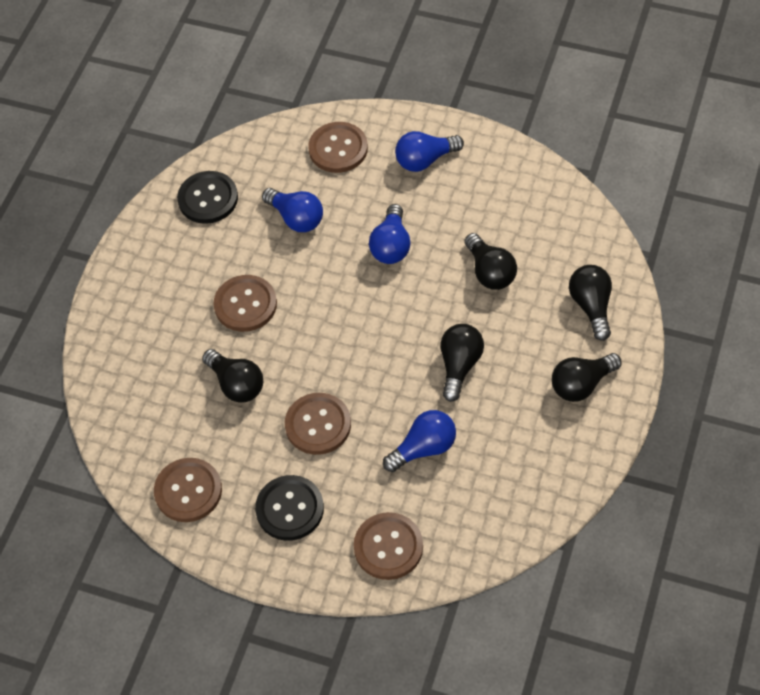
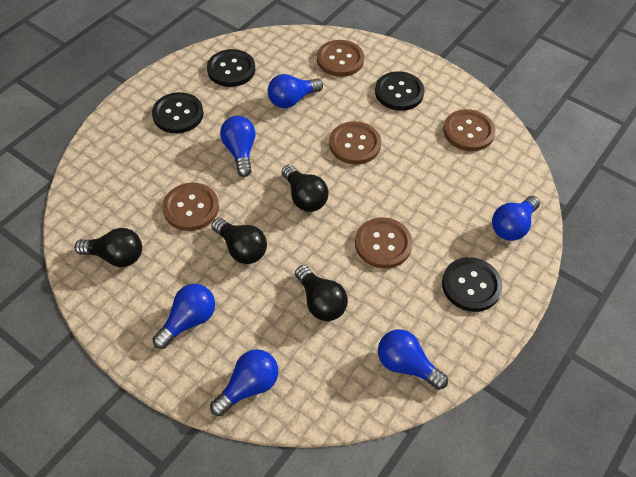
black button: 2 -> 4
black light bulb: 5 -> 4
blue light bulb: 4 -> 6

